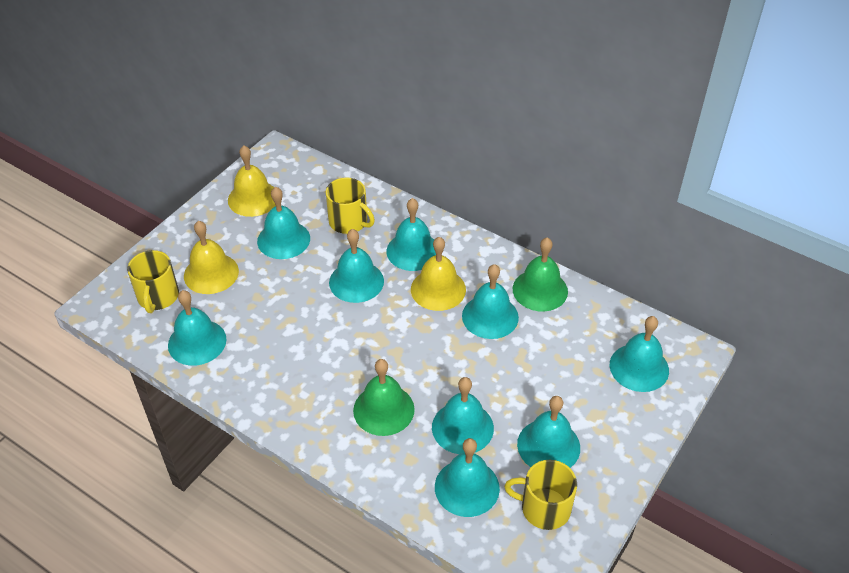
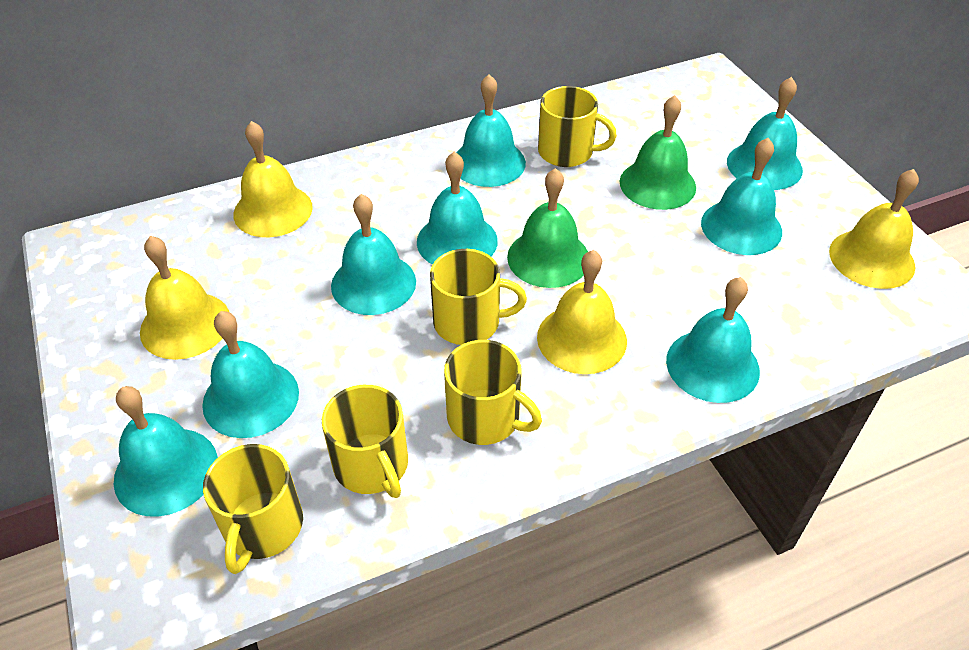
turquoise bell: 9 -> 8
yellow bell: 3 -> 4
yellow mug: 3 -> 5

